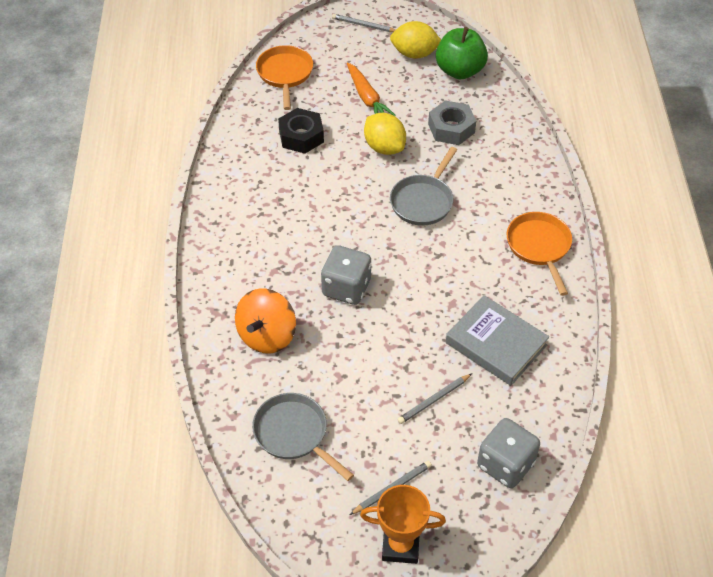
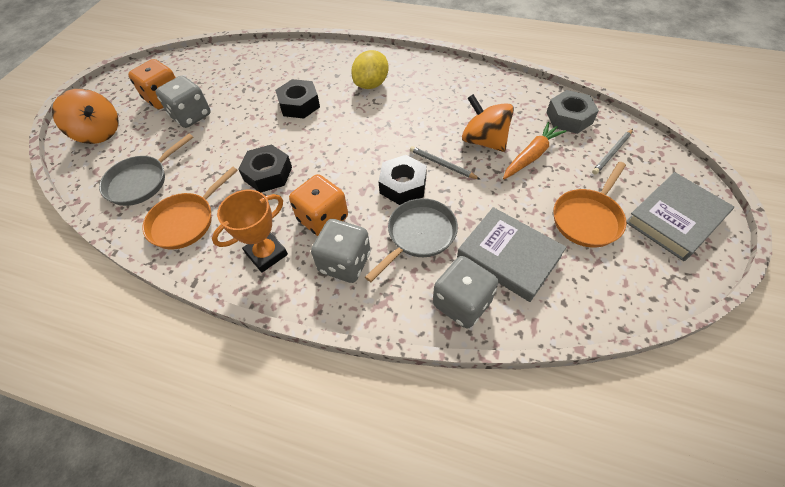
black nut: 1 -> 3
green apple: 1 -> 0
grey book: 1 -> 2
grey dice: 2 -> 3
grey pencil: 3 -> 2
orange dice: 0 -> 2
orange spinning top: 1 -> 2
yellow lemon: 2 -> 1

